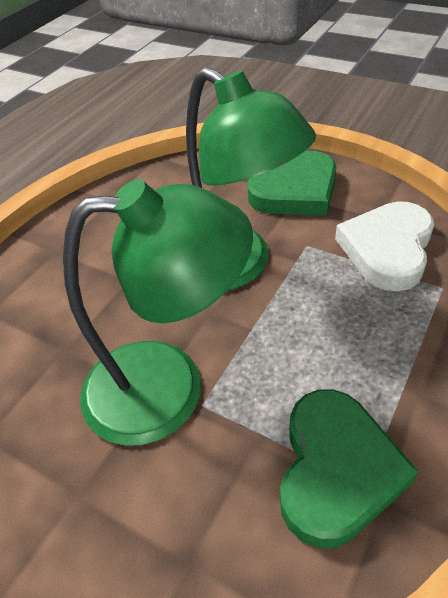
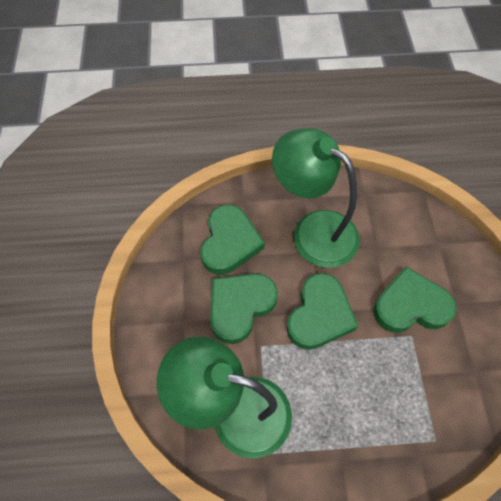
green heart: 2 -> 4
white heart: 1 -> 0

